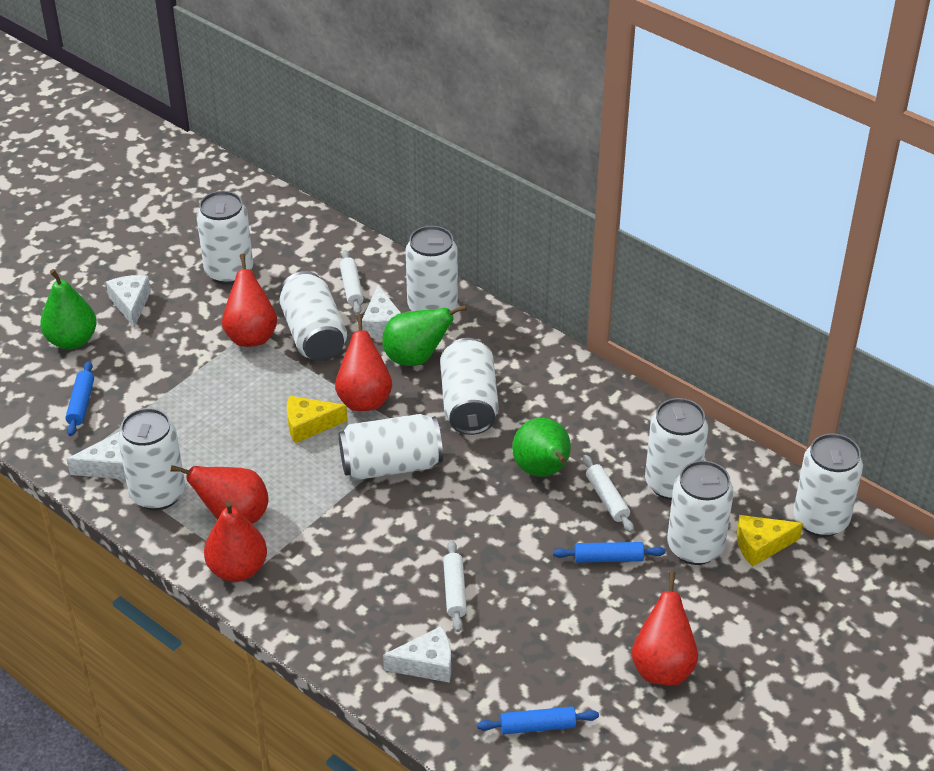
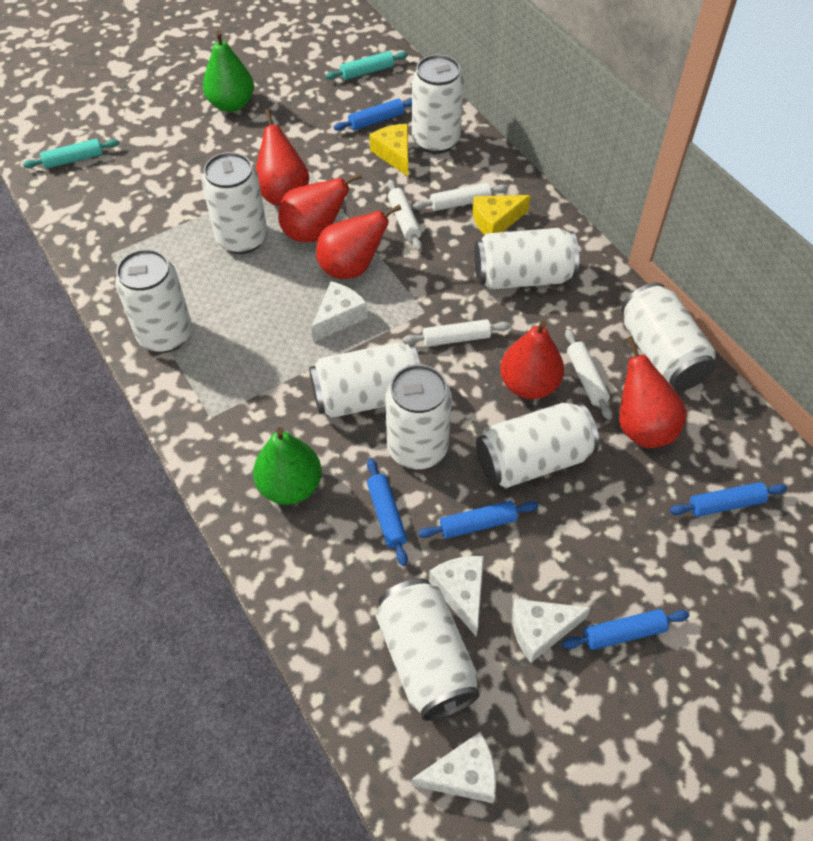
blue rolling pin: 3 -> 5
green pear: 3 -> 2
turquoise rolling pin: 0 -> 2
white rolling pin: 3 -> 4

